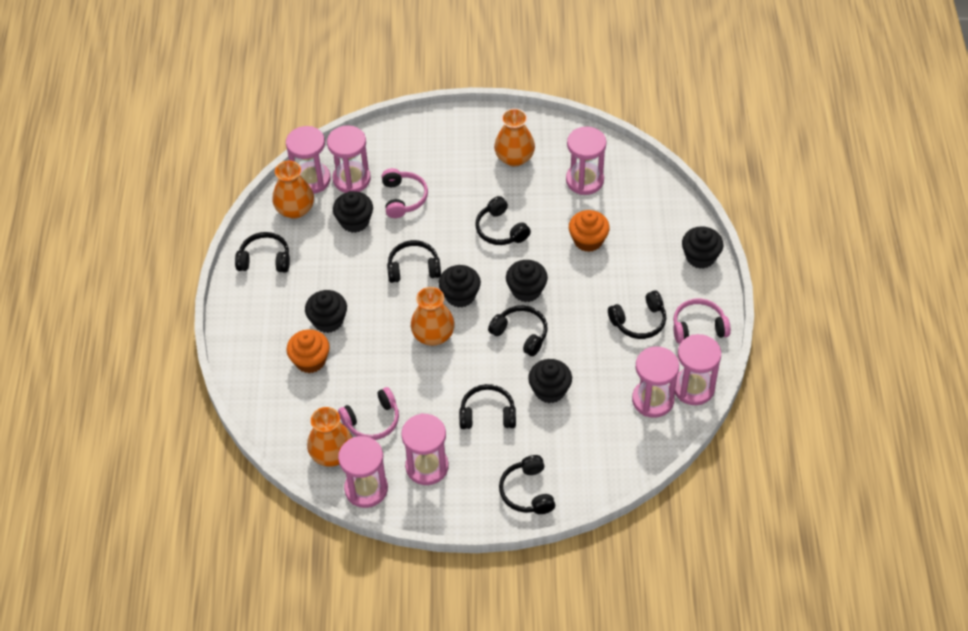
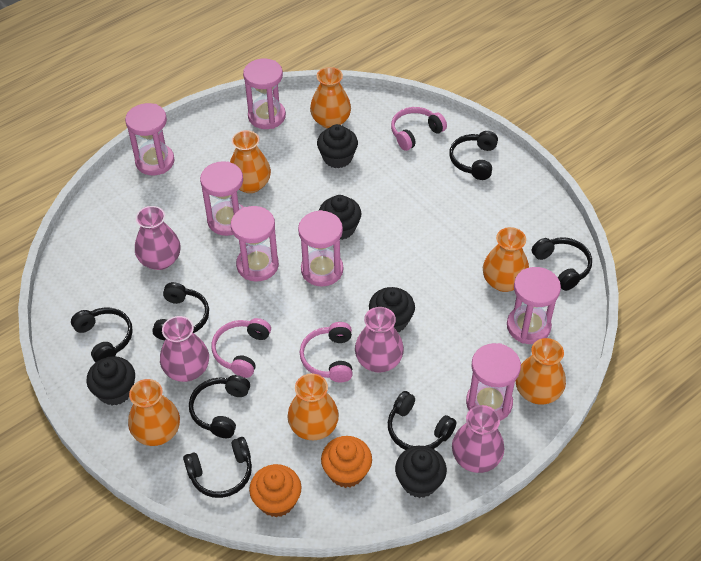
black cupcake: 6 -> 5
orange vase: 4 -> 6
pink vase: 0 -> 4

